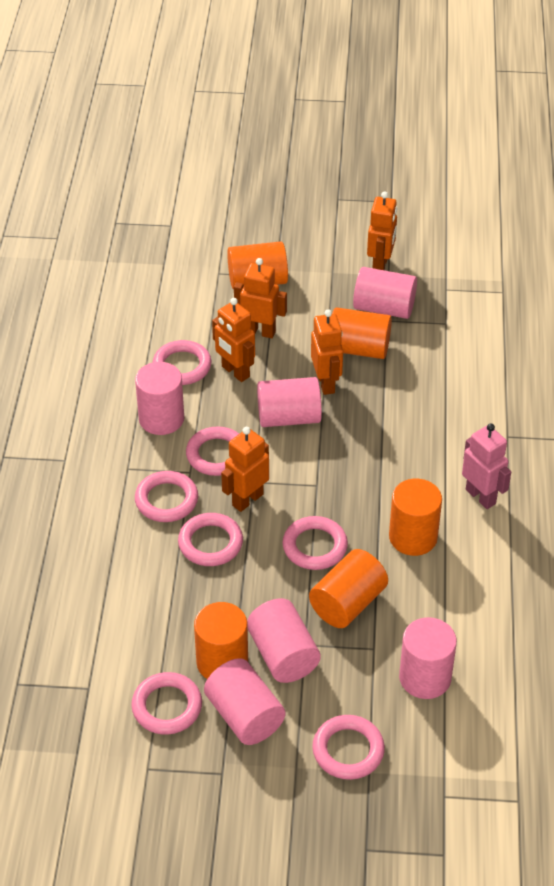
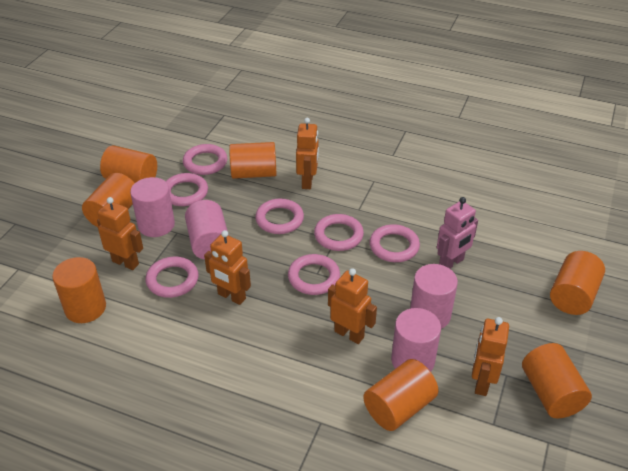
orange cylinder: 5 -> 7
pink cylinder: 6 -> 4

